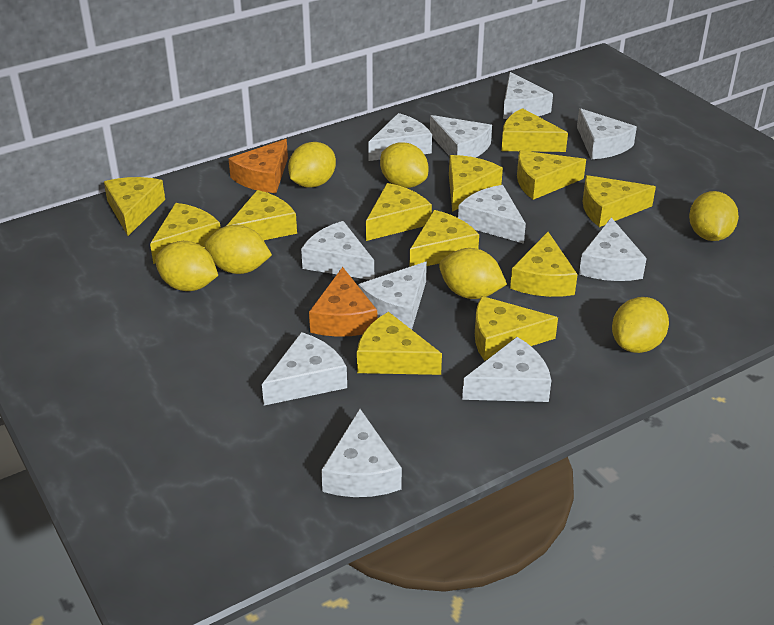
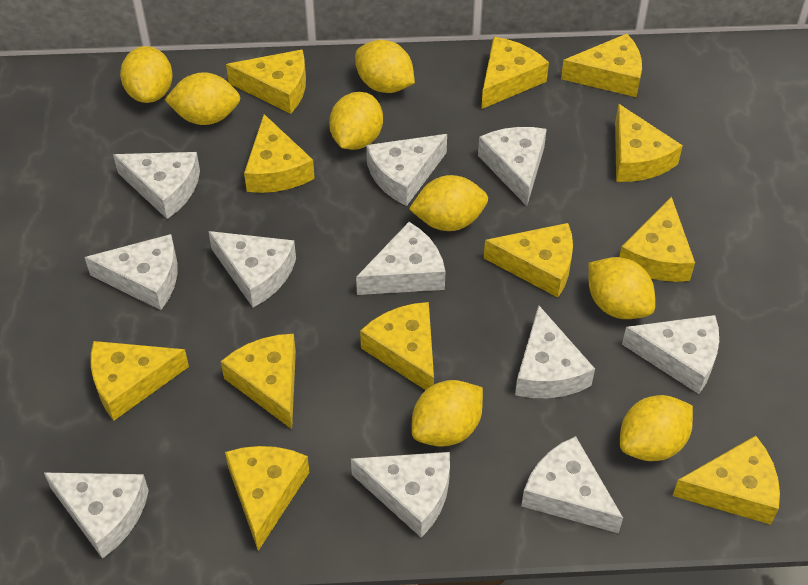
orange cheese: 2 -> 0
yellow lemon: 7 -> 8

